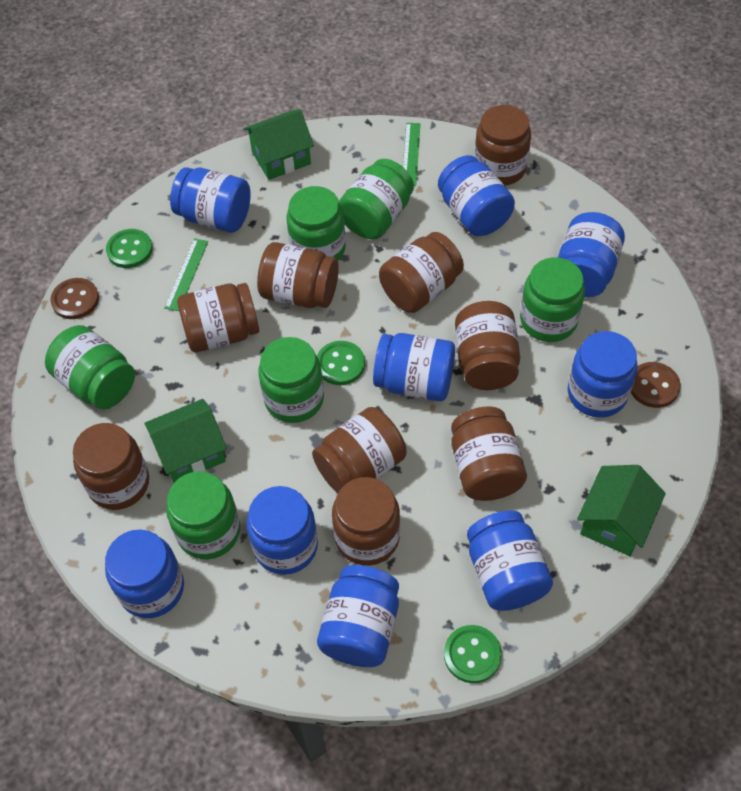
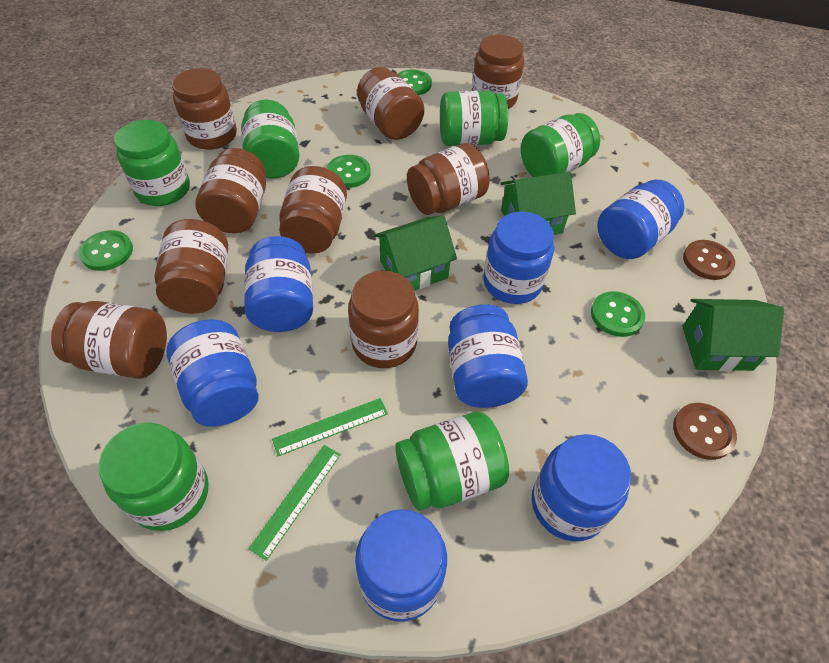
blue jar: 9 -> 7
green button: 3 -> 4

